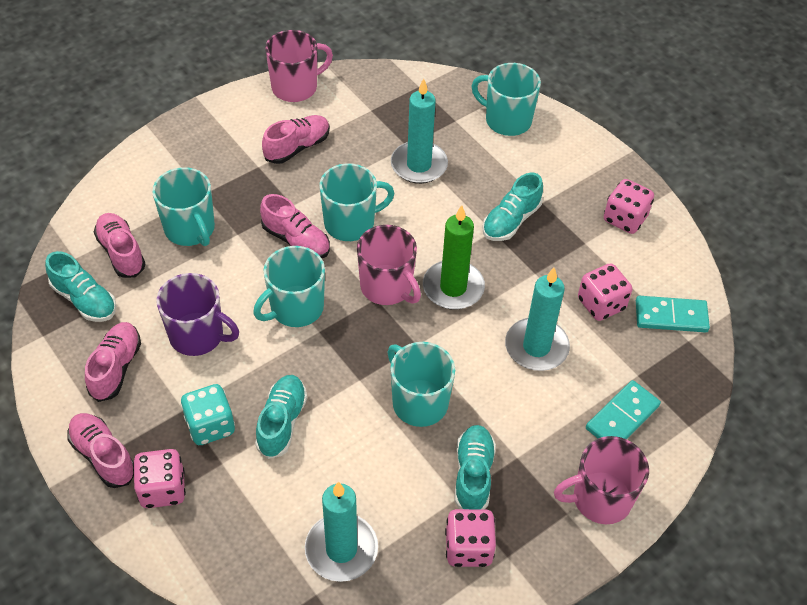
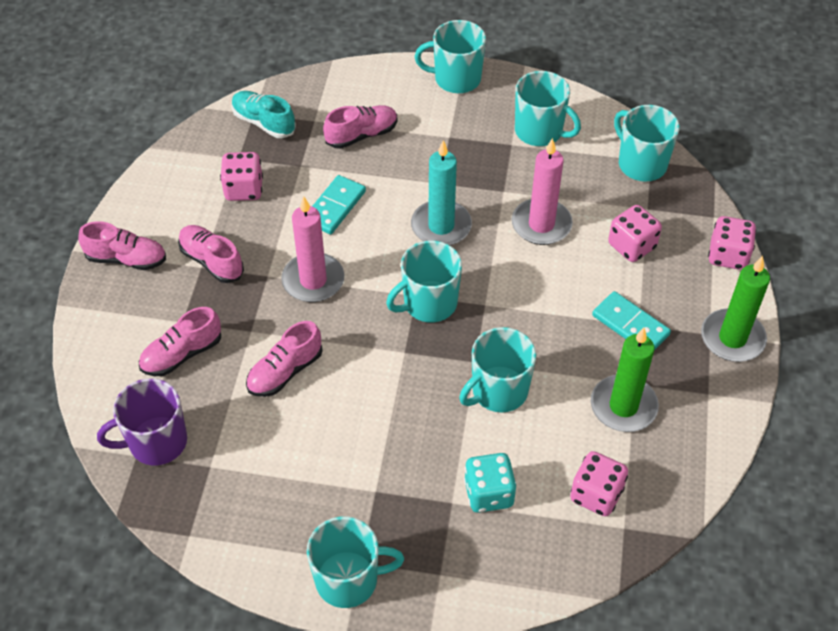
green candle: 1 -> 2
pink candle: 0 -> 2
pink mug: 3 -> 0
turquoise candle: 3 -> 1
turquoise mug: 5 -> 6
turquoise shoe: 4 -> 1

